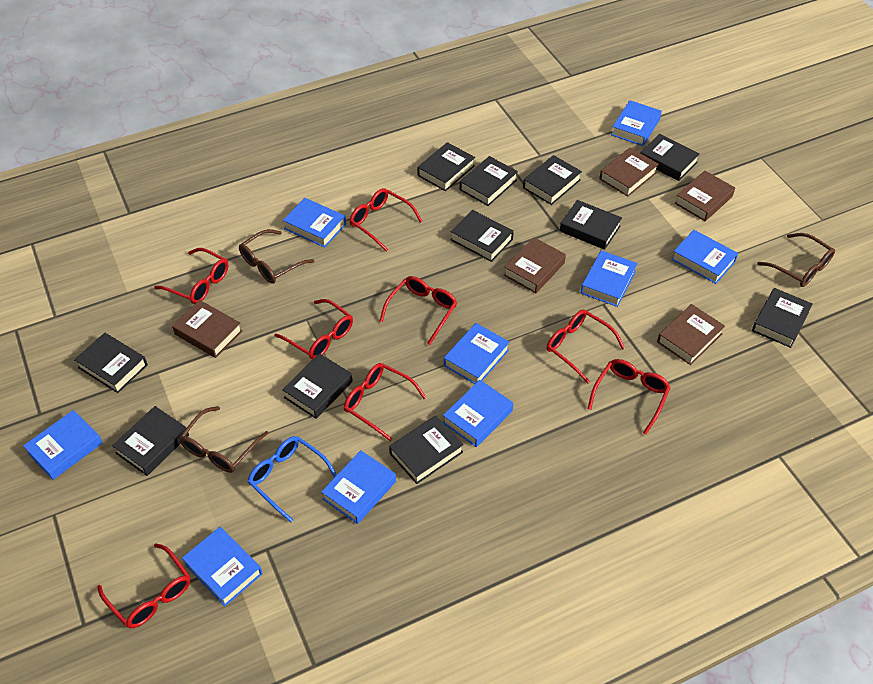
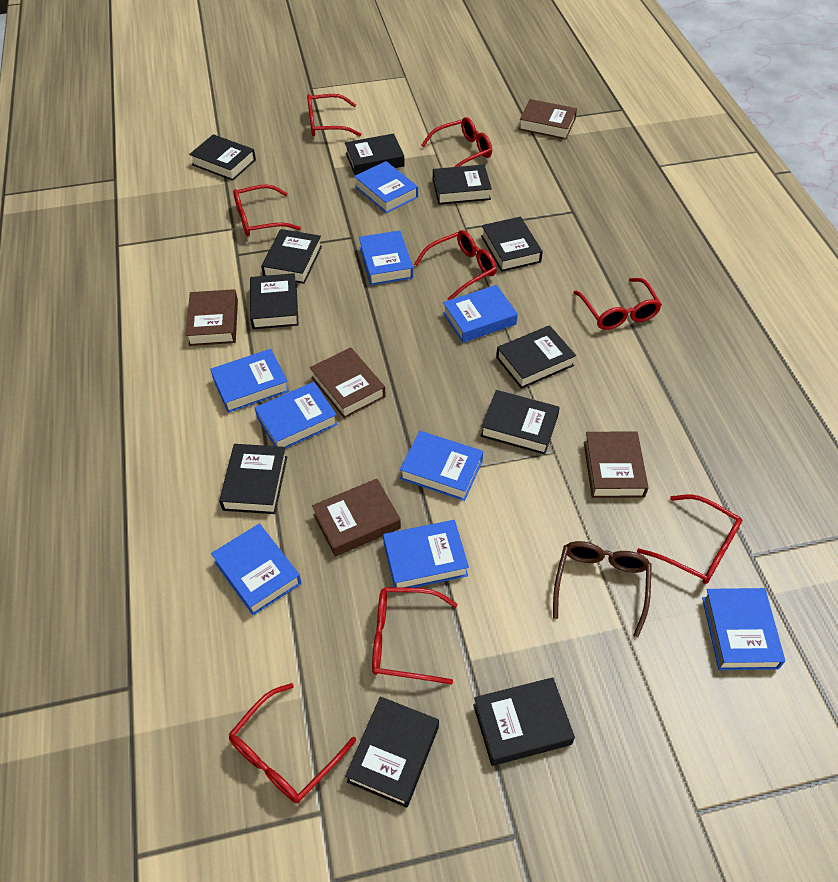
blue glasses: 1 -> 0
brown glasses: 3 -> 1

